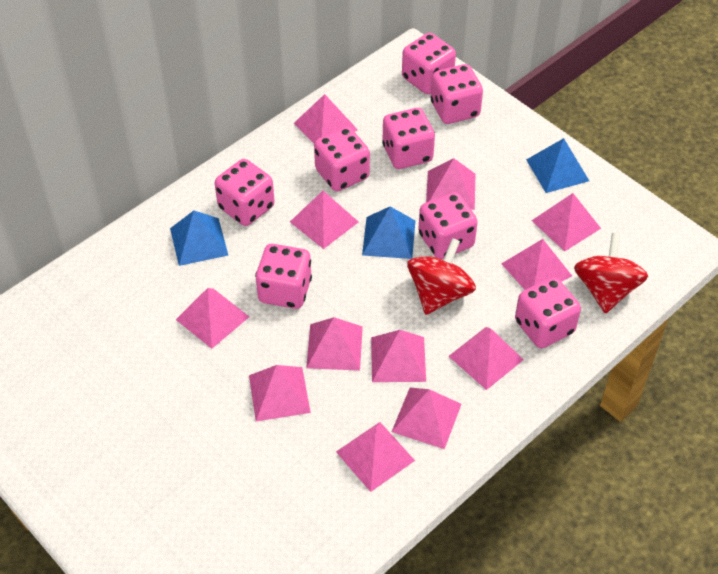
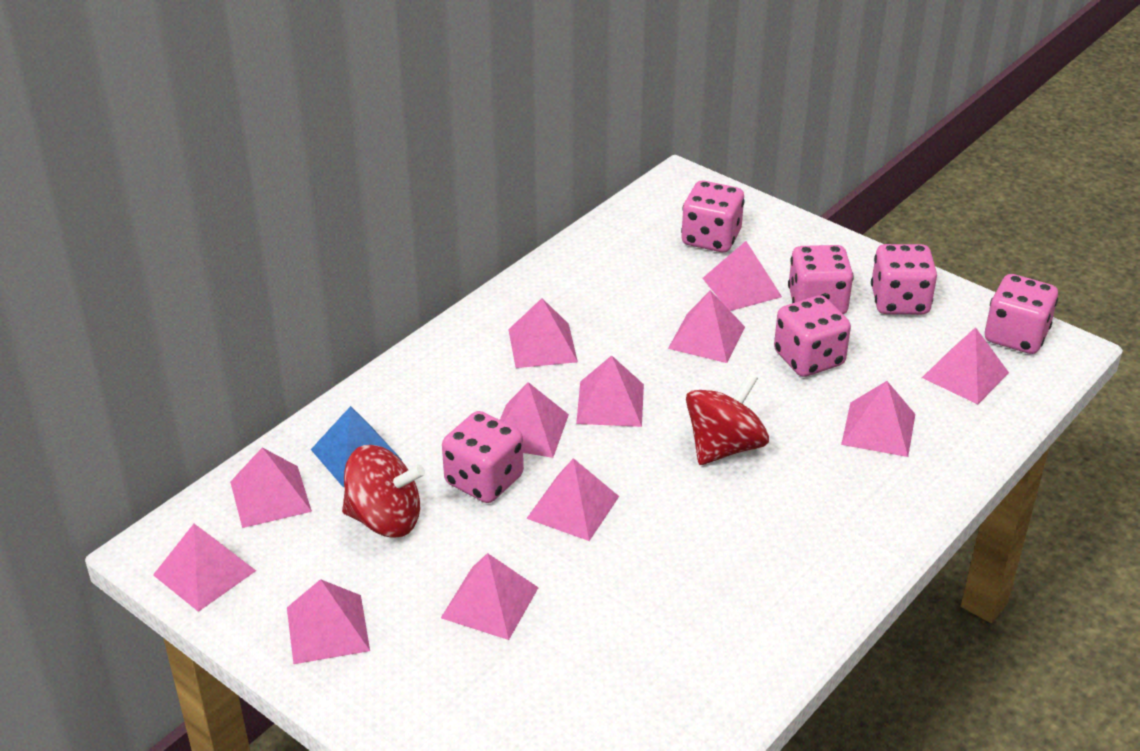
blue pyramid: 3 -> 1
pink dice: 8 -> 6

